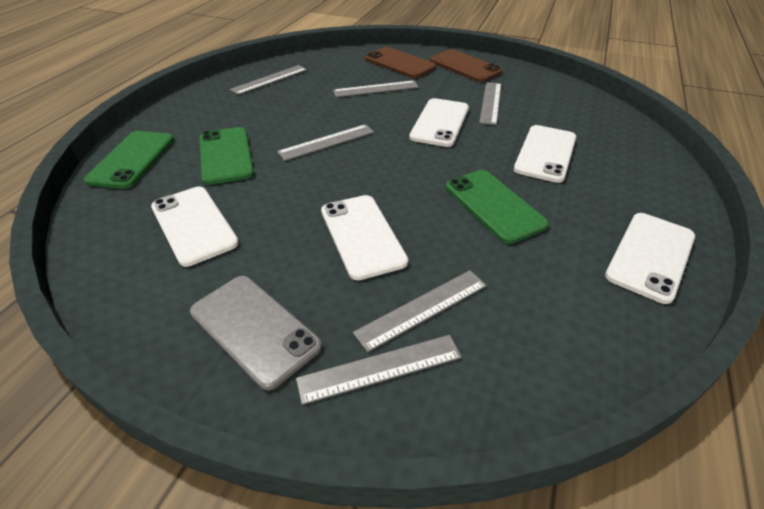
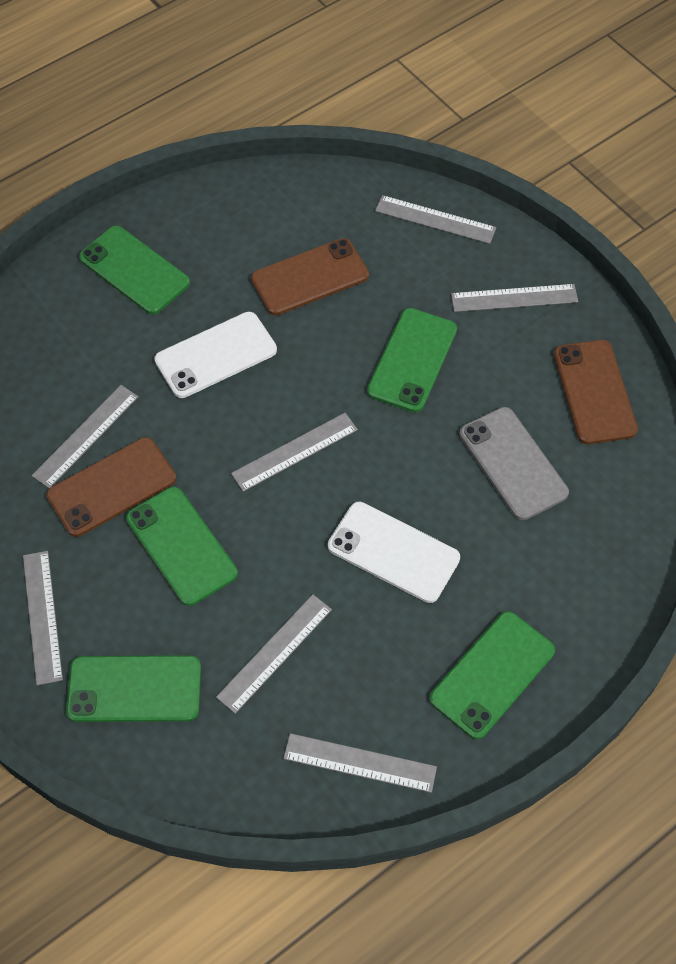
brown phone: 2 -> 3
green phone: 3 -> 5
grey ruler: 6 -> 7
white phone: 5 -> 2

